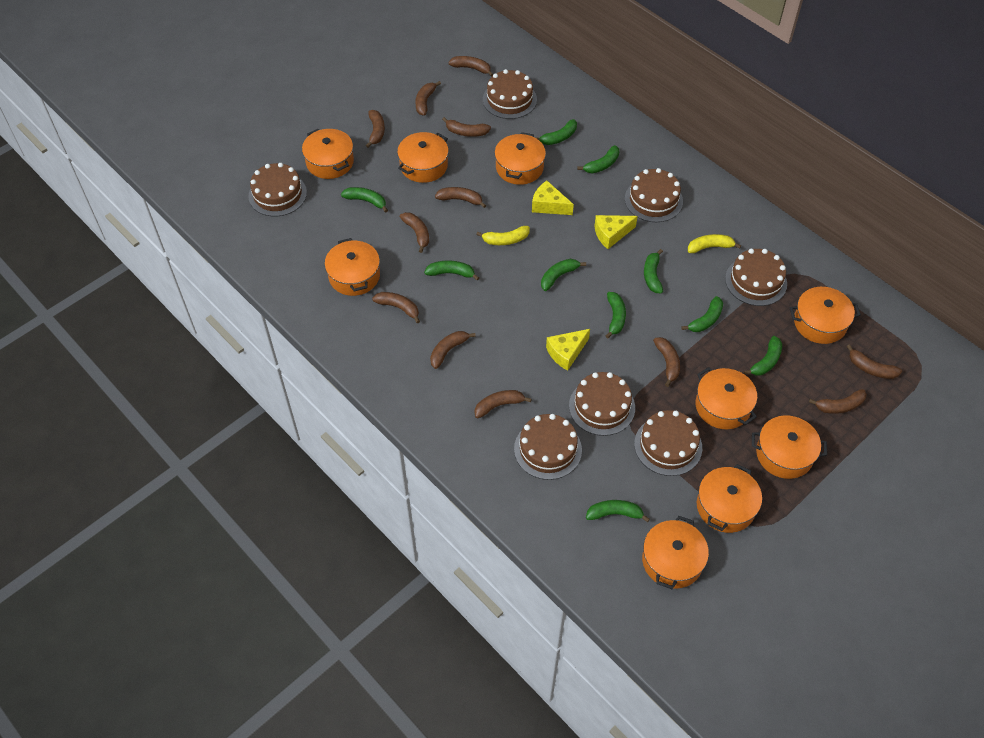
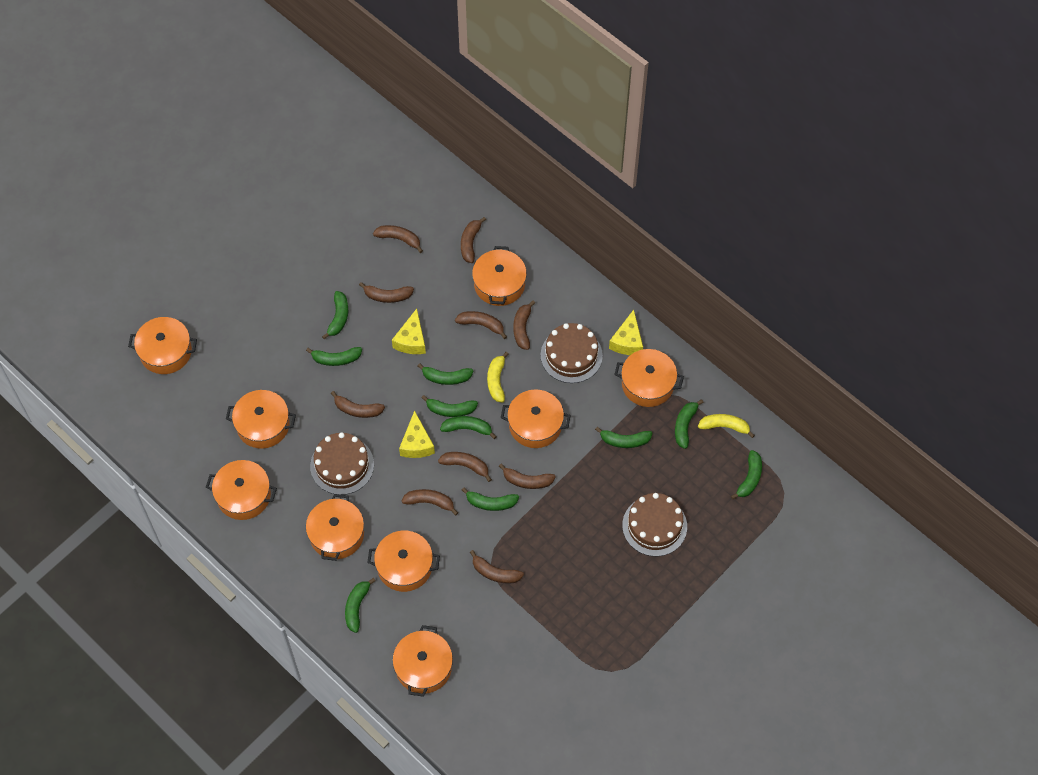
brown banana: 12 -> 10
brown cake: 7 -> 3

